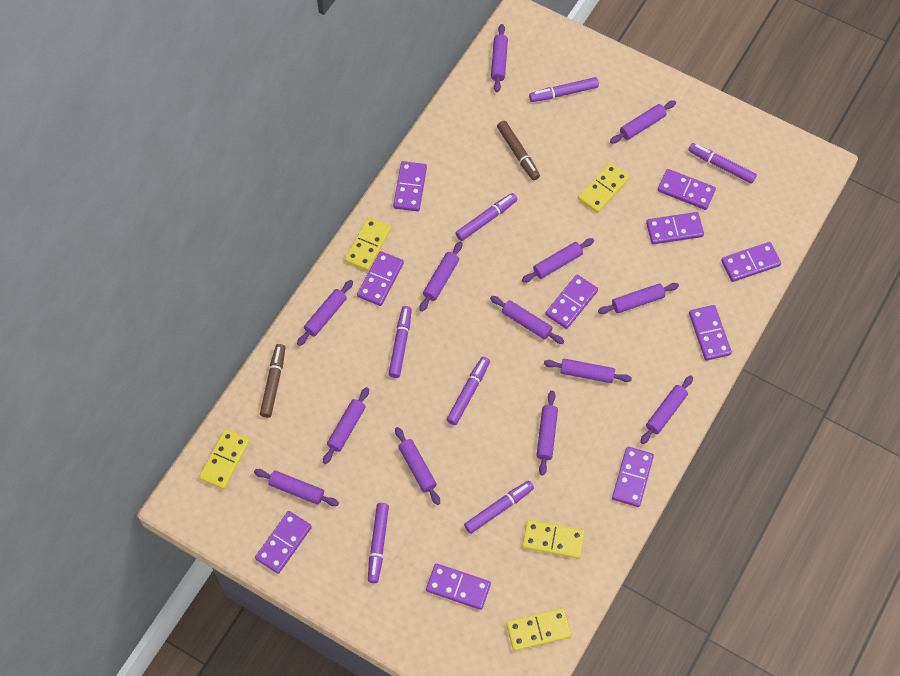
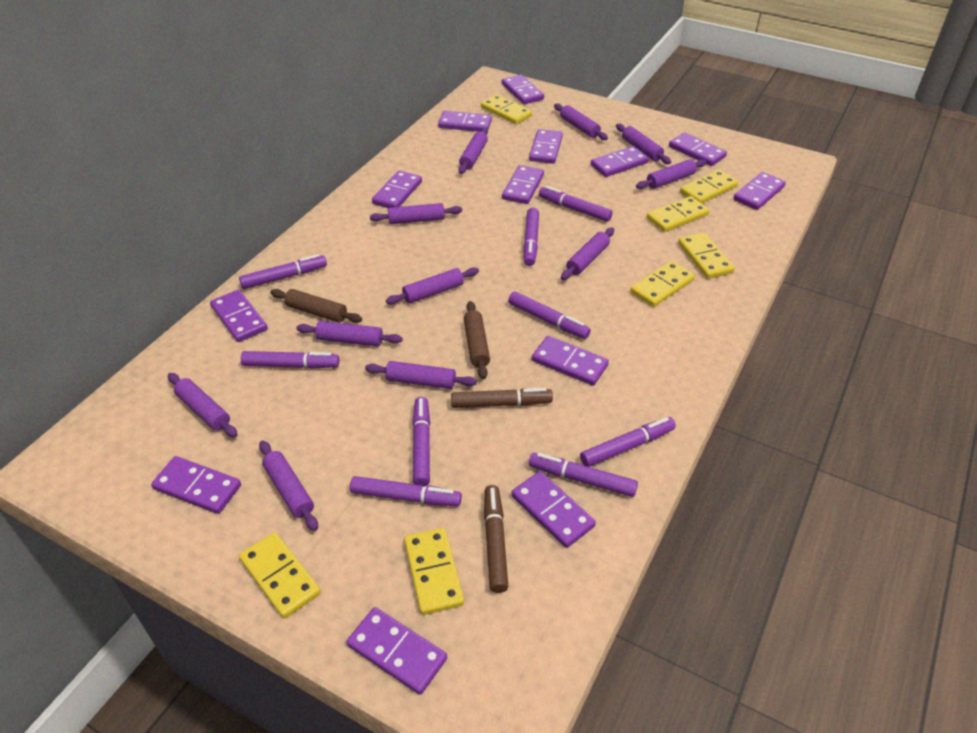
brown rolling pin: 0 -> 2
purple domino: 10 -> 13
purple marker: 7 -> 9
purple rolling pin: 13 -> 11
yellow domino: 5 -> 7

